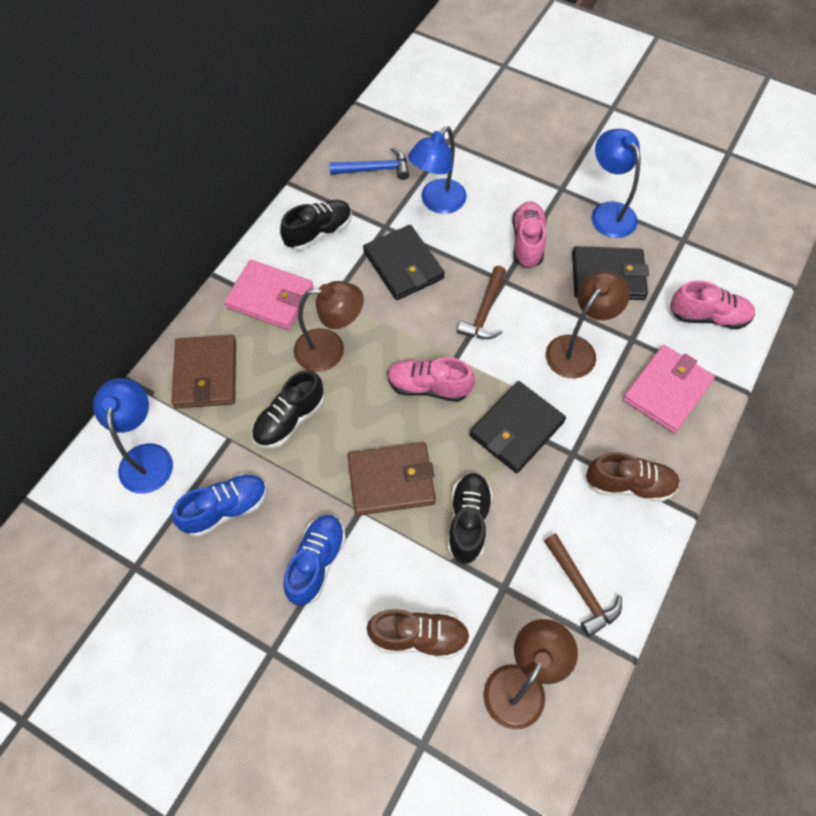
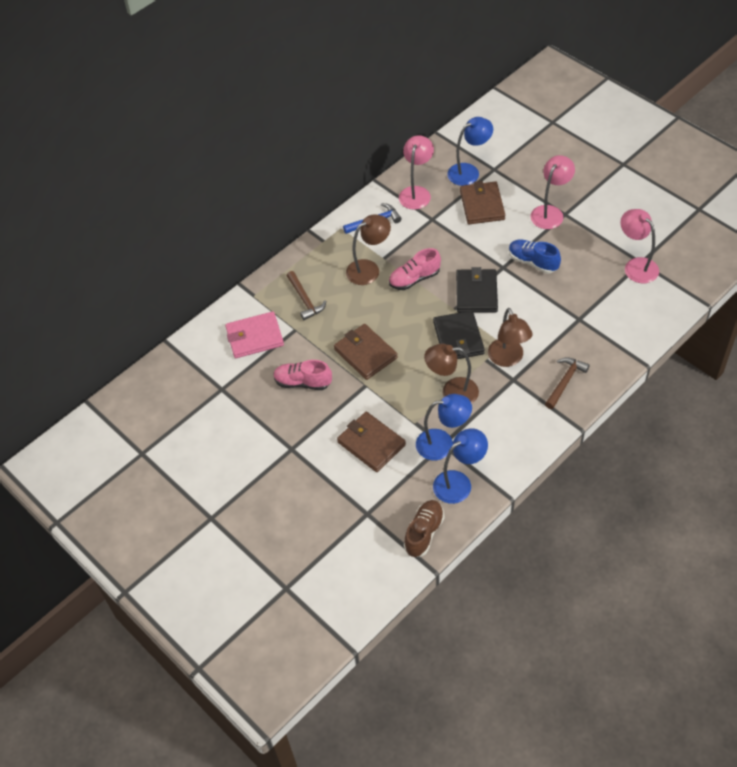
black shoe: 3 -> 0
black wallet: 3 -> 2
blue shoe: 2 -> 1
brown shoe: 2 -> 1
brown wallet: 2 -> 3
pink lamp: 0 -> 3
pink shoe: 3 -> 2
pink wallet: 2 -> 1

